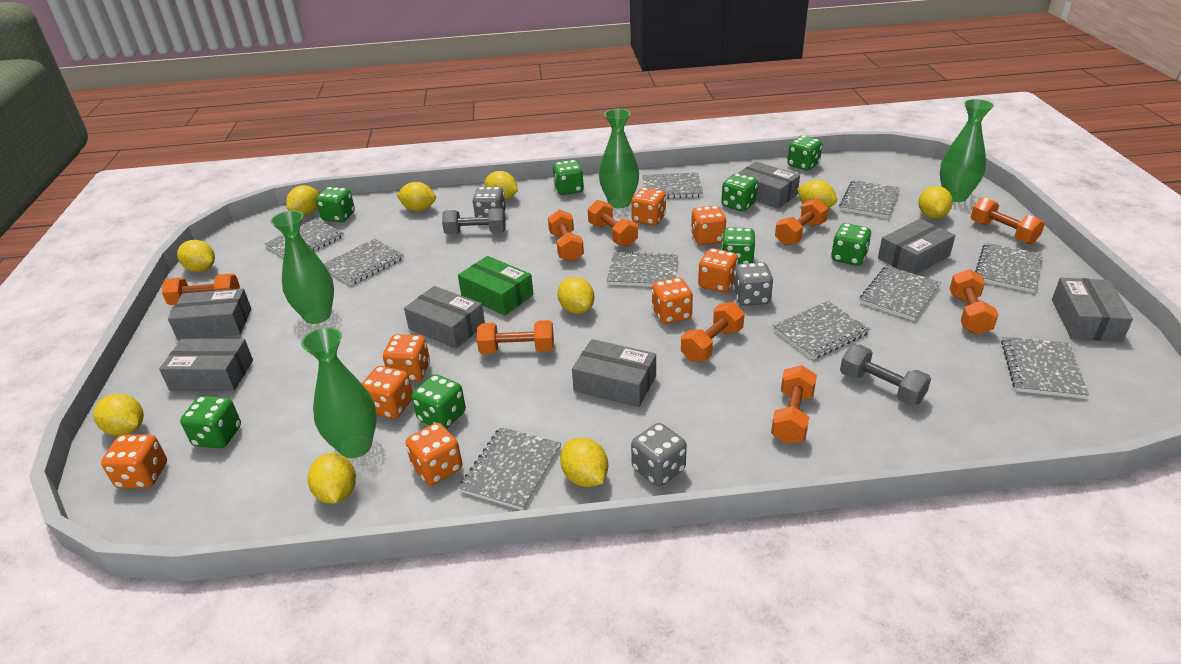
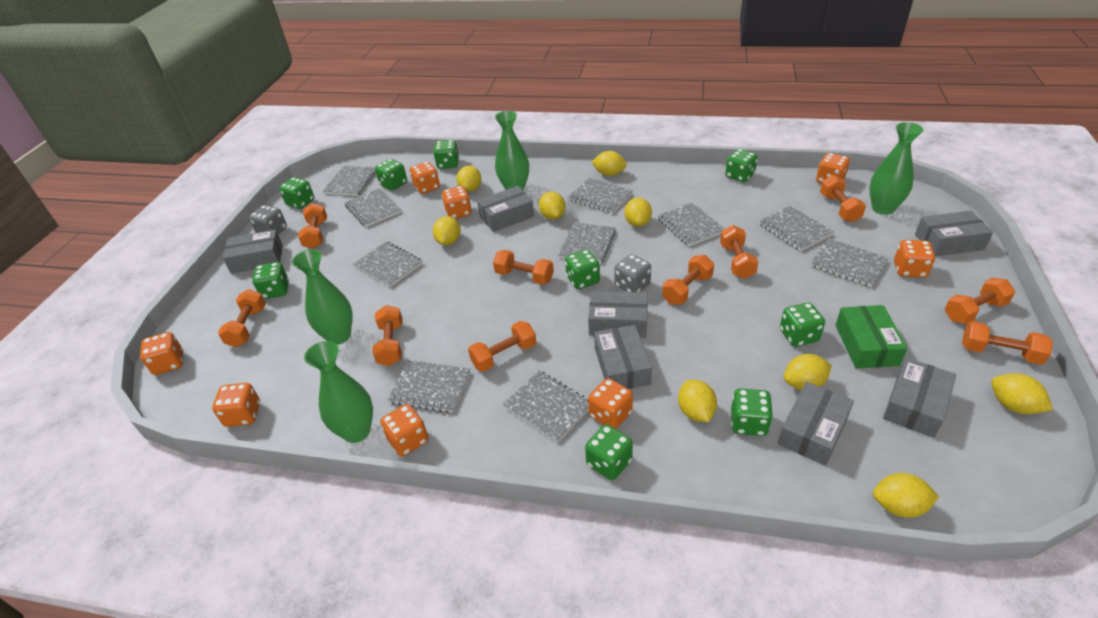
green dice: 8 -> 9
grey dice: 3 -> 2
grey dumbbell: 2 -> 0
orange dumbbell: 9 -> 10
yellow lemon: 10 -> 9

